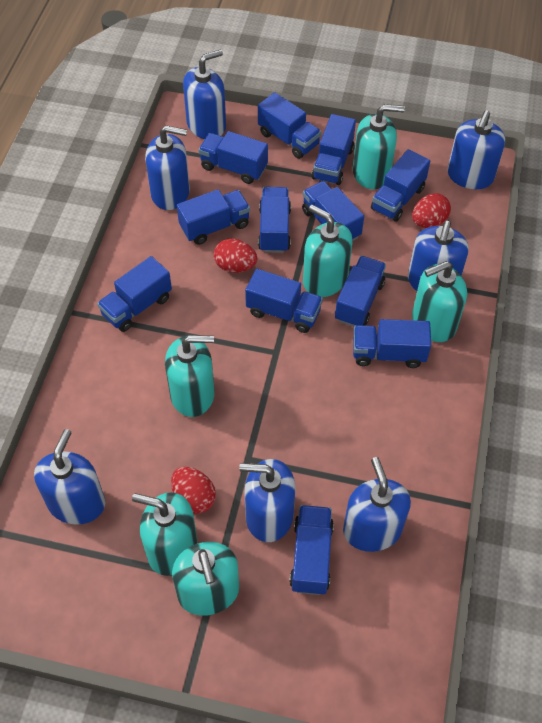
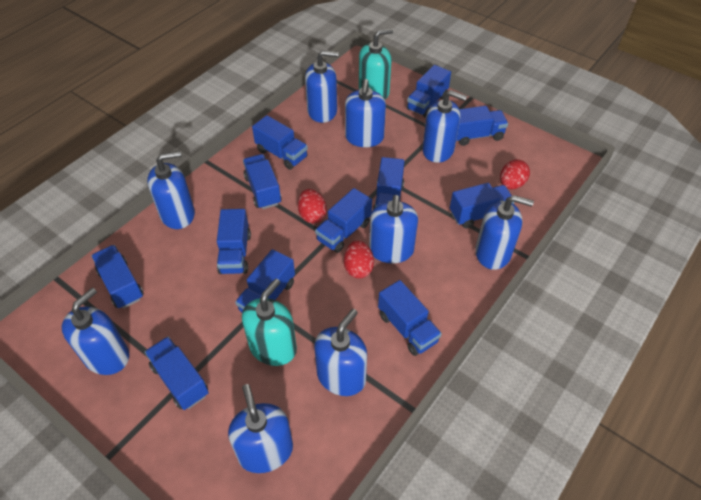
blue soap dispenser: 7 -> 9
turquoise soap dispenser: 6 -> 2

